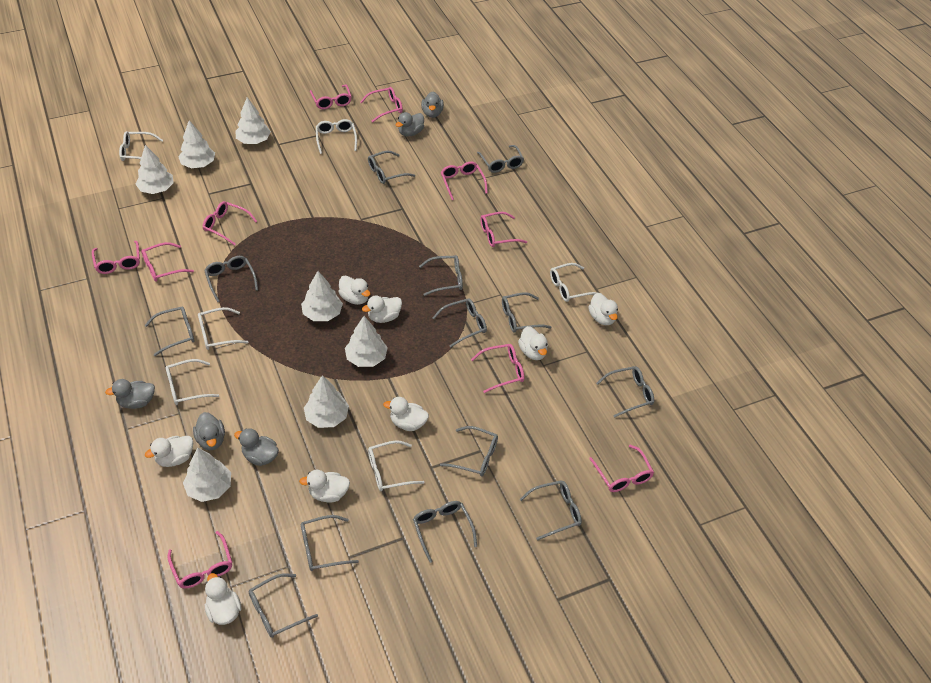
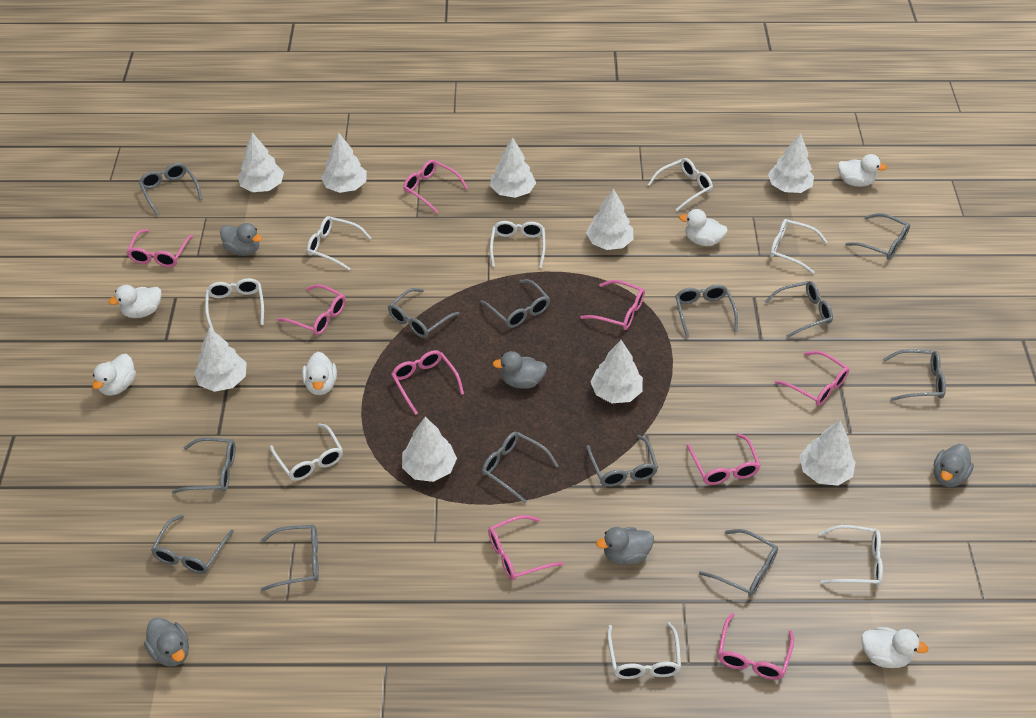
pink glasses: 10 -> 9
white duck: 8 -> 6
white glasses: 6 -> 8
white tree: 7 -> 9

